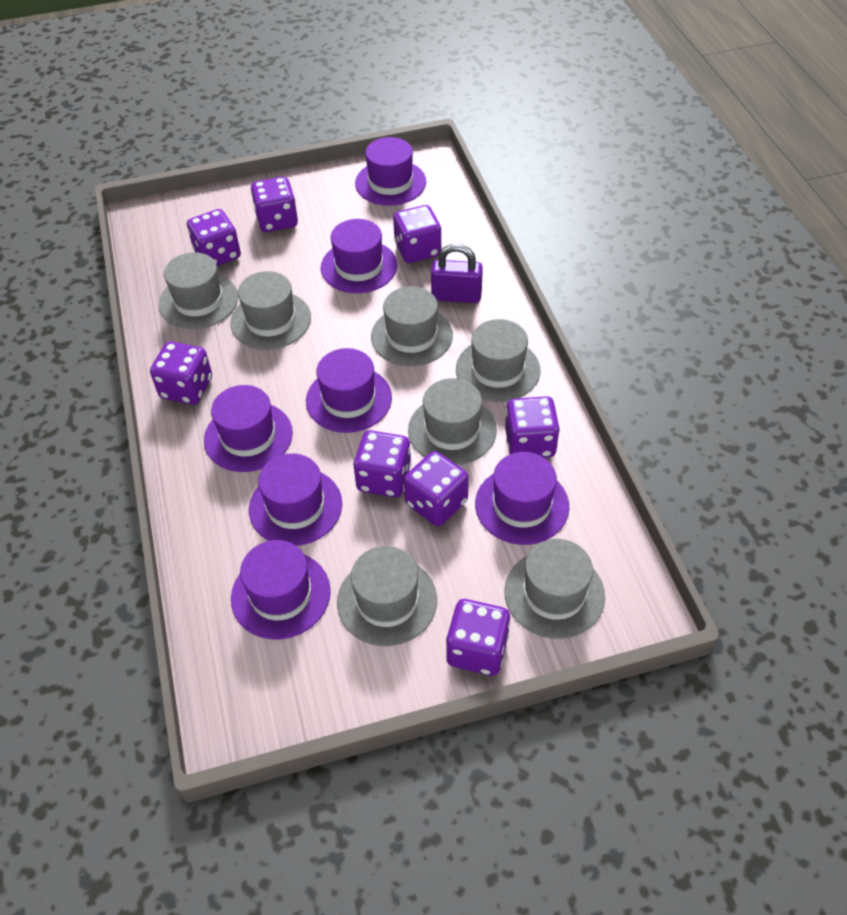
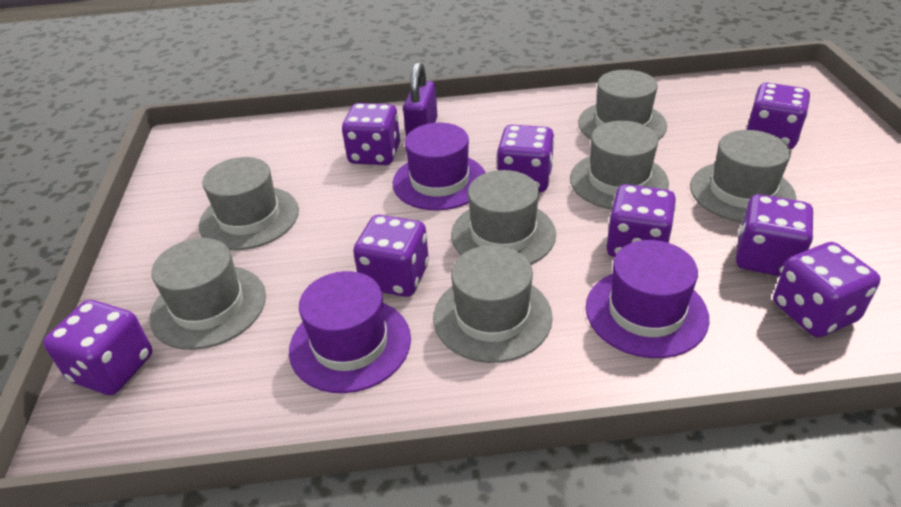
purple hat: 7 -> 3

